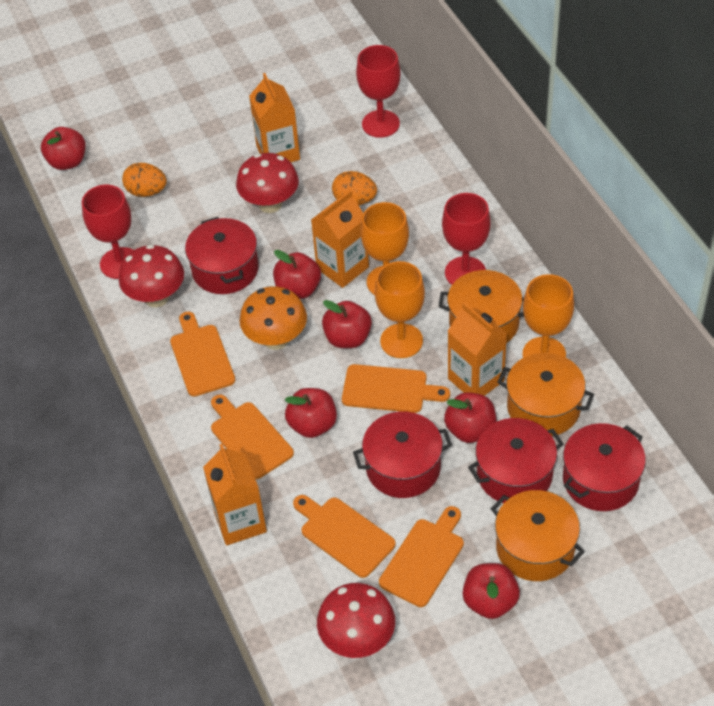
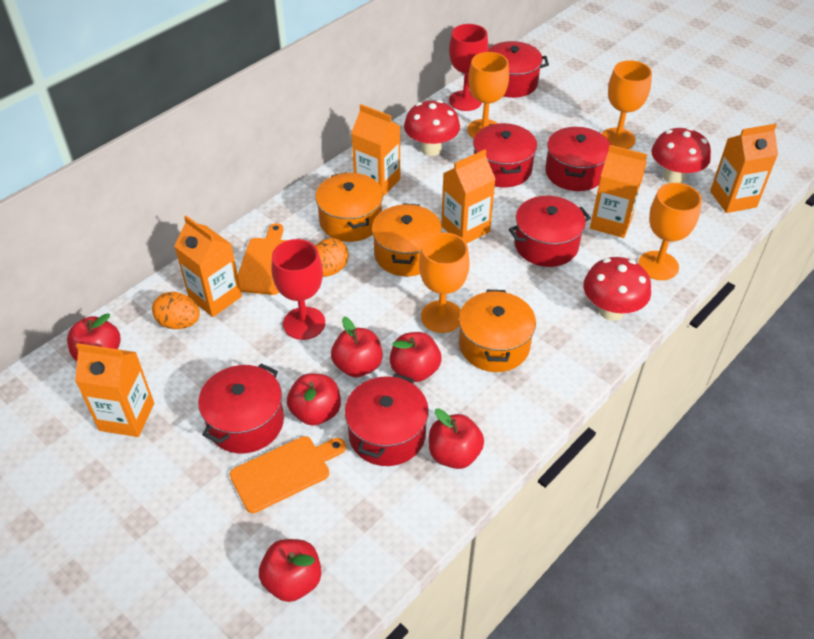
orange carton: 4 -> 6
orange cutting board: 5 -> 2
orange goblet: 3 -> 4
orange mushroom: 1 -> 0
red goblet: 3 -> 2
red pot: 4 -> 6

